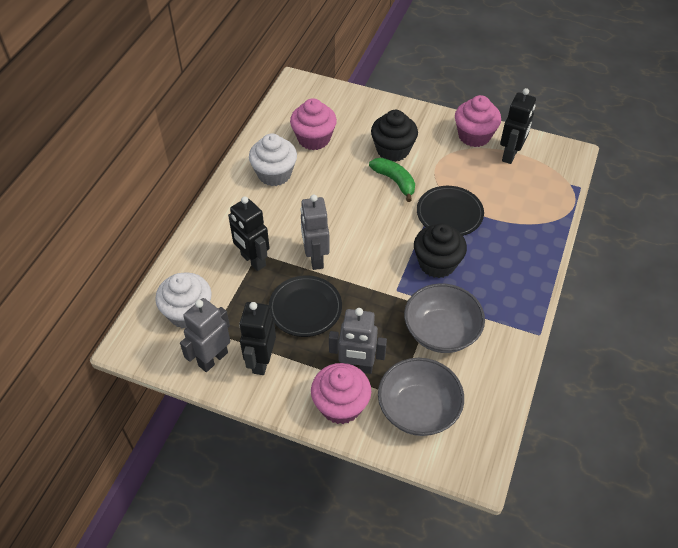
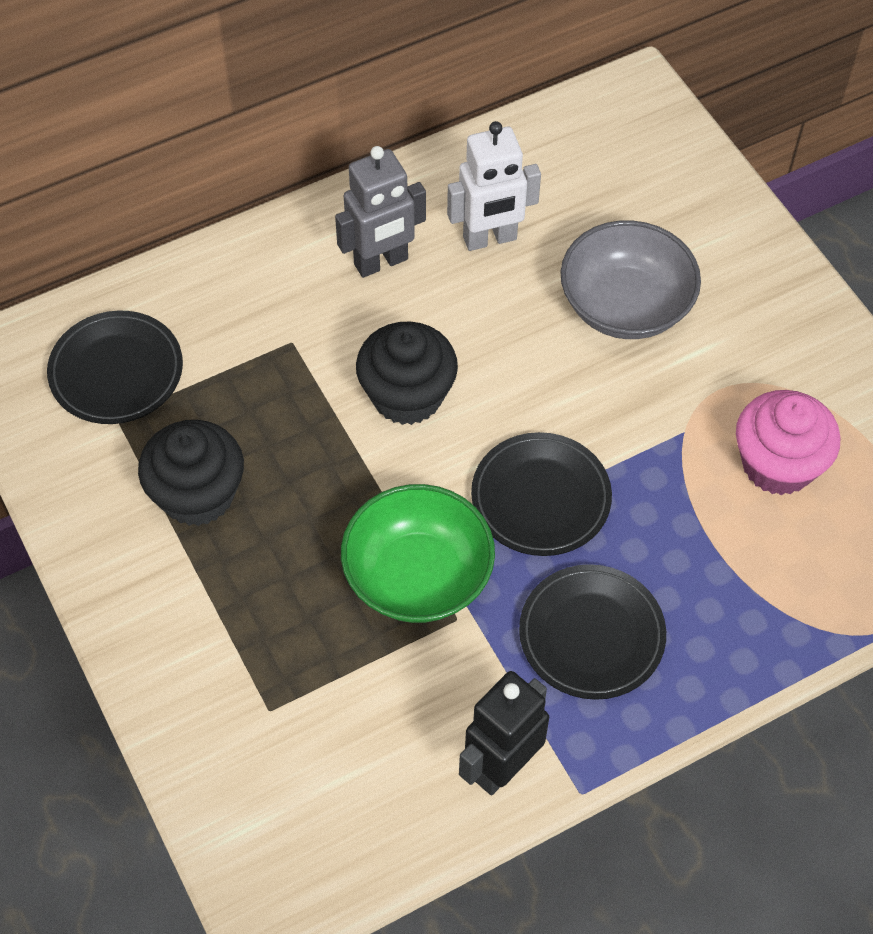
black plate: 2 -> 3
black robot: 3 -> 1
green banana: 1 -> 0
green bowl: 0 -> 1
grey bowl: 2 -> 1
grey robot: 3 -> 1
pink cupcake: 3 -> 1
white cupcake: 2 -> 0
white robot: 0 -> 1

